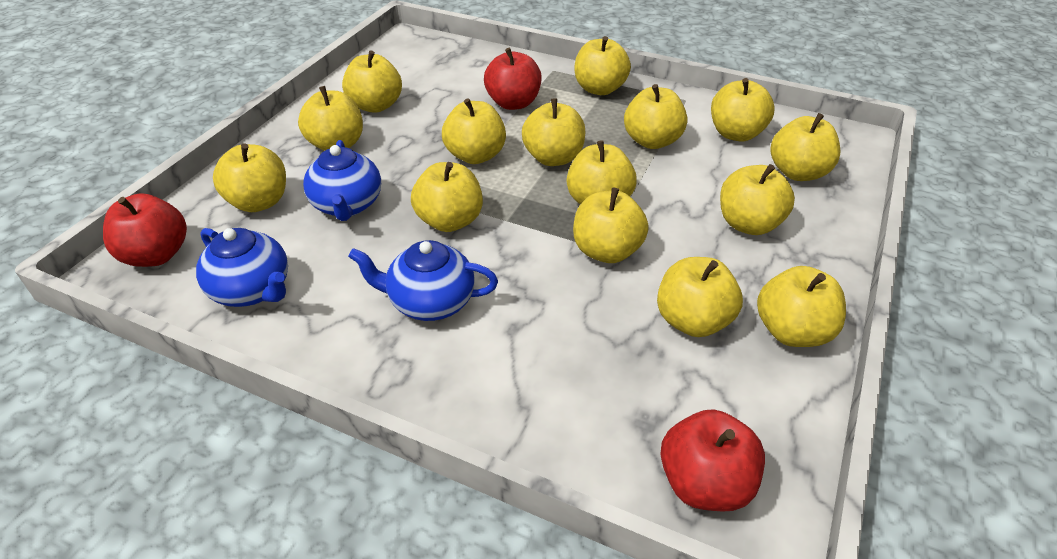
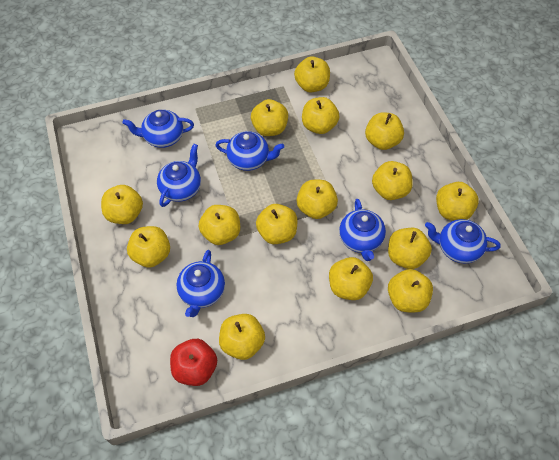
blue teapot: 3 -> 6
red apple: 3 -> 1

